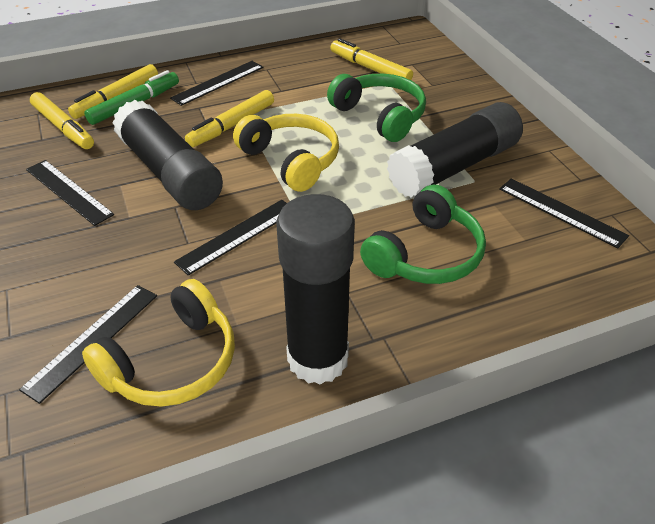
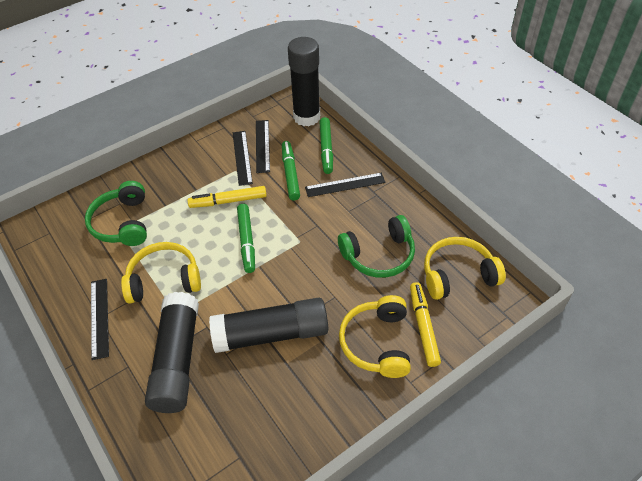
black ruler: 5 -> 4
green marker: 1 -> 3
yellow headphones: 2 -> 3
yellow marker: 4 -> 2

